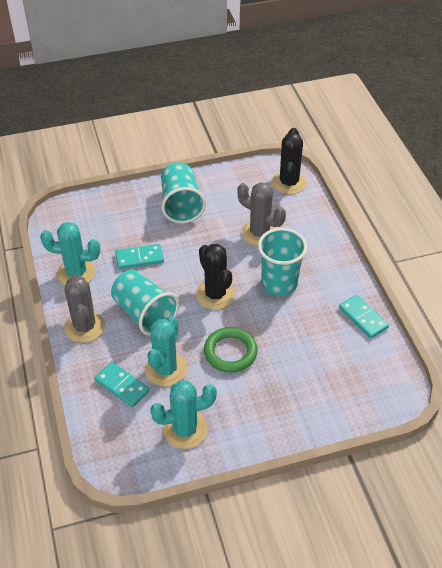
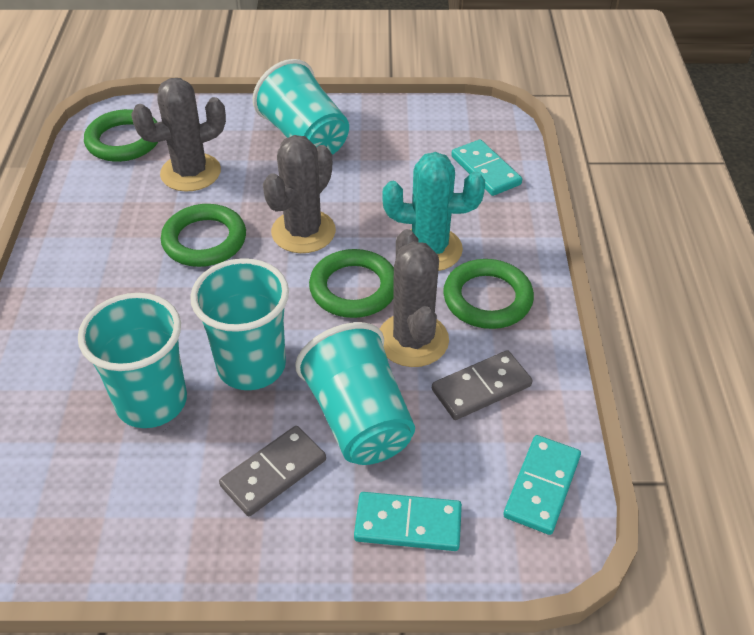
black cactus: 2 -> 0
green ring: 1 -> 4
grey cactus: 2 -> 3
grey domino: 0 -> 2
turquoise cactus: 3 -> 1
turquoise cup: 3 -> 4

